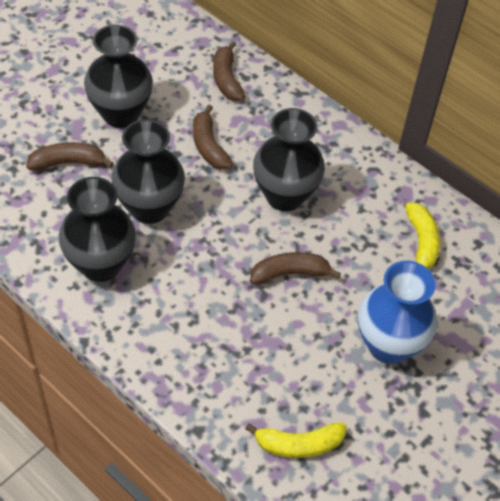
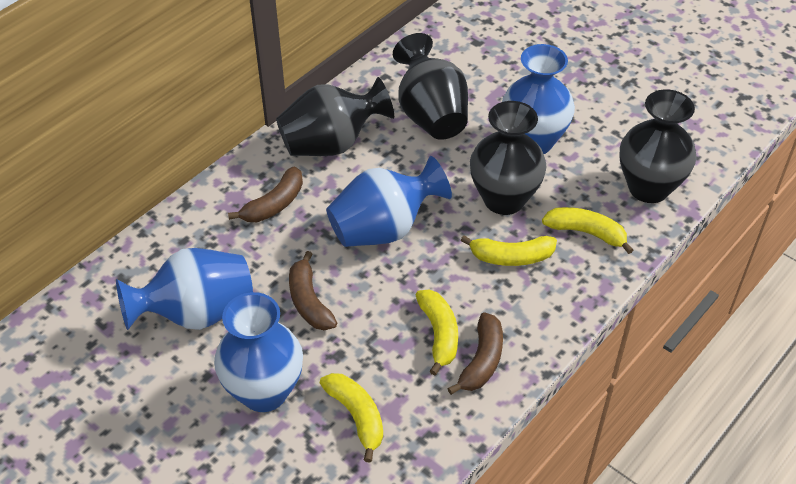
blue vase: 1 -> 4
brown banana: 4 -> 3
yellow banana: 2 -> 4

